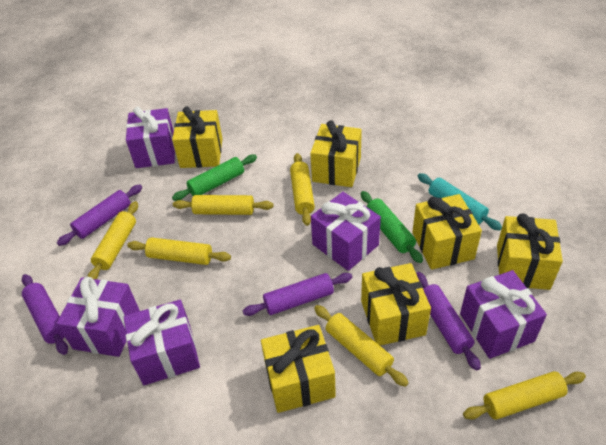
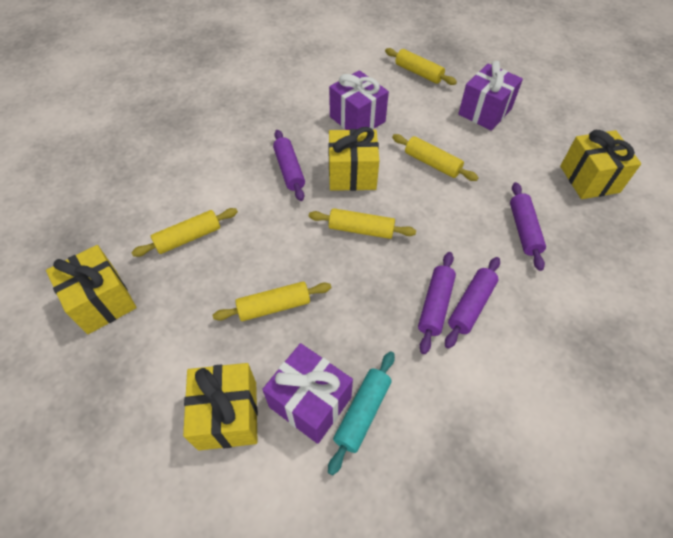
green rolling pin: 2 -> 0
purple gift: 5 -> 3
yellow gift: 6 -> 4
yellow rolling pin: 6 -> 5

